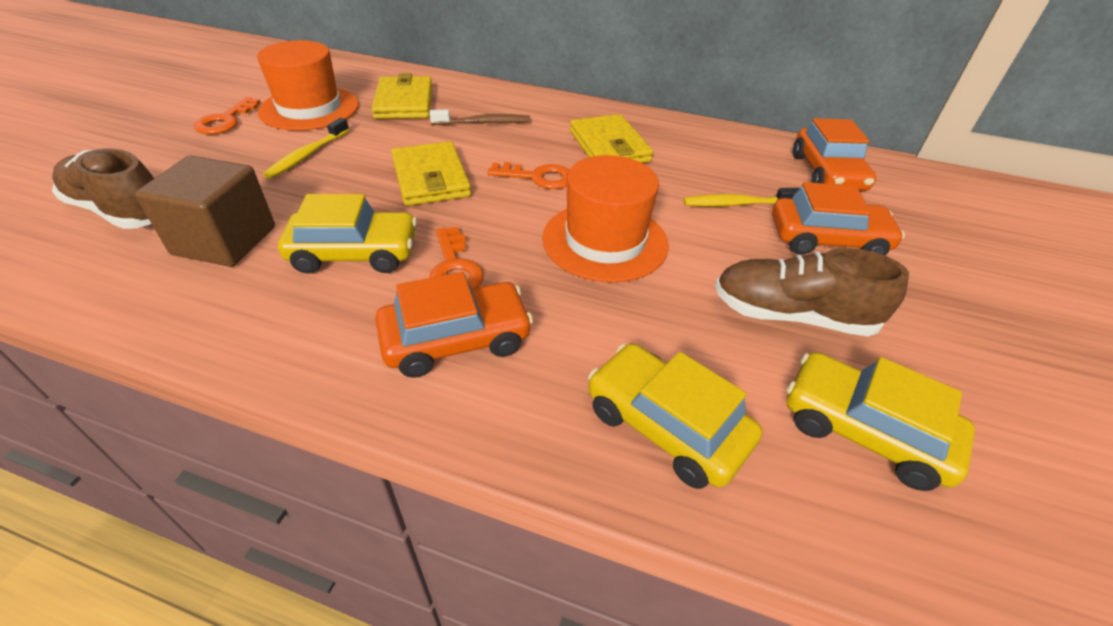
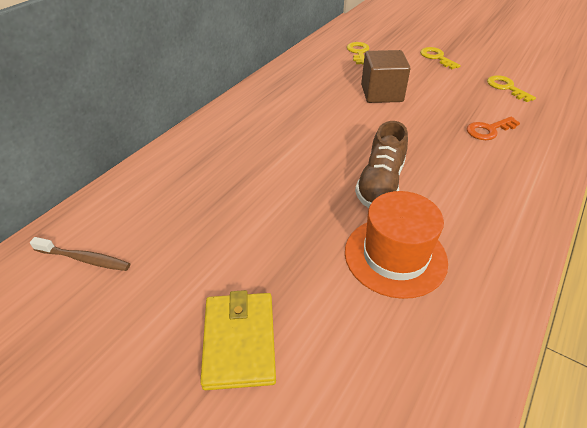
brown shoe: 2 -> 1
orange car: 3 -> 0
orange hat: 2 -> 1
orange key: 3 -> 1
yellow car: 3 -> 0
yellow key: 0 -> 3
yellow toothbrush: 2 -> 0
yellow wallet: 3 -> 1

